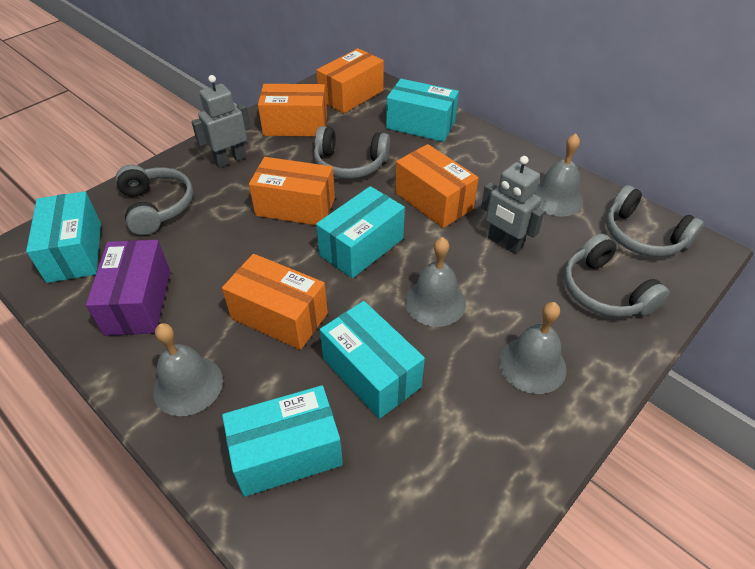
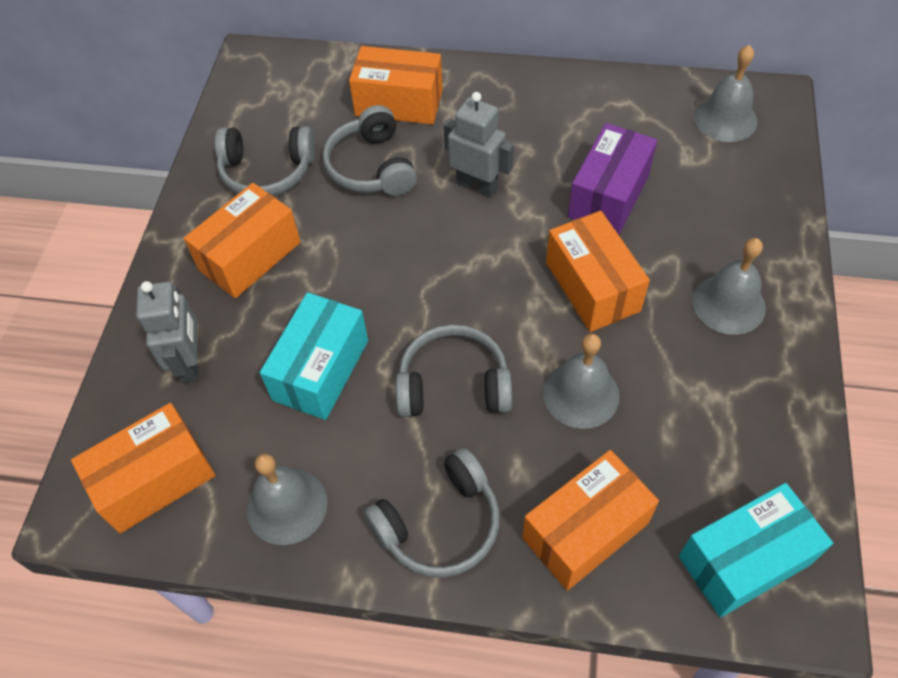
turquoise box: 5 -> 2

